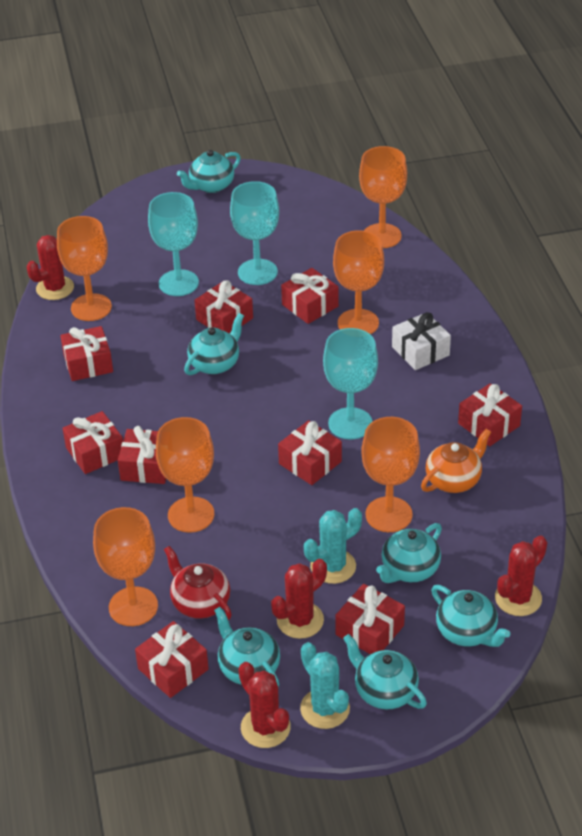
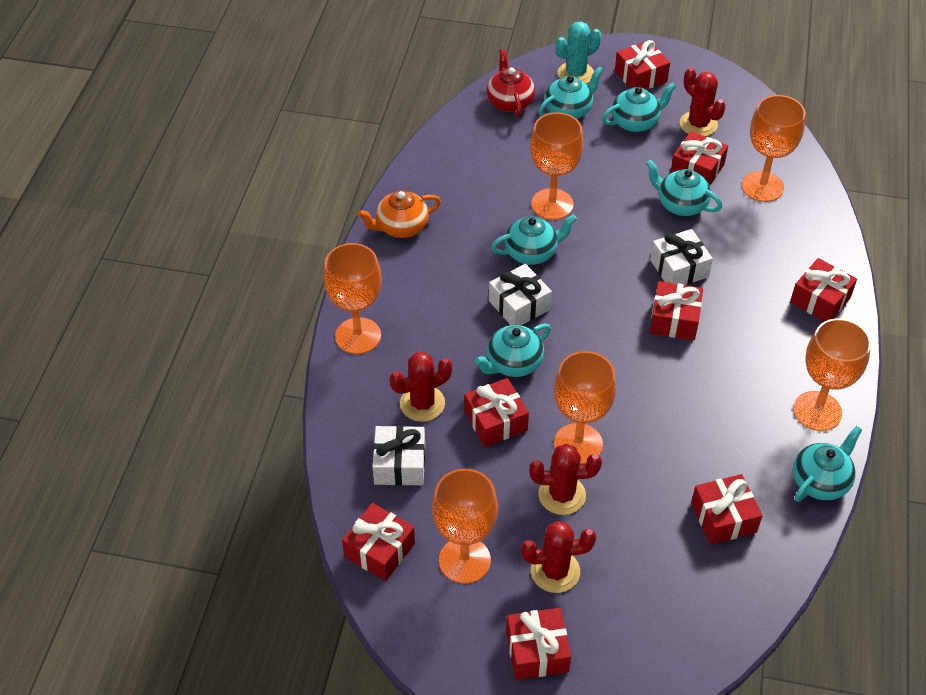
red gift: 9 -> 8
turquoise cactus: 2 -> 1
turquoise goblet: 3 -> 0
white gift: 1 -> 3

